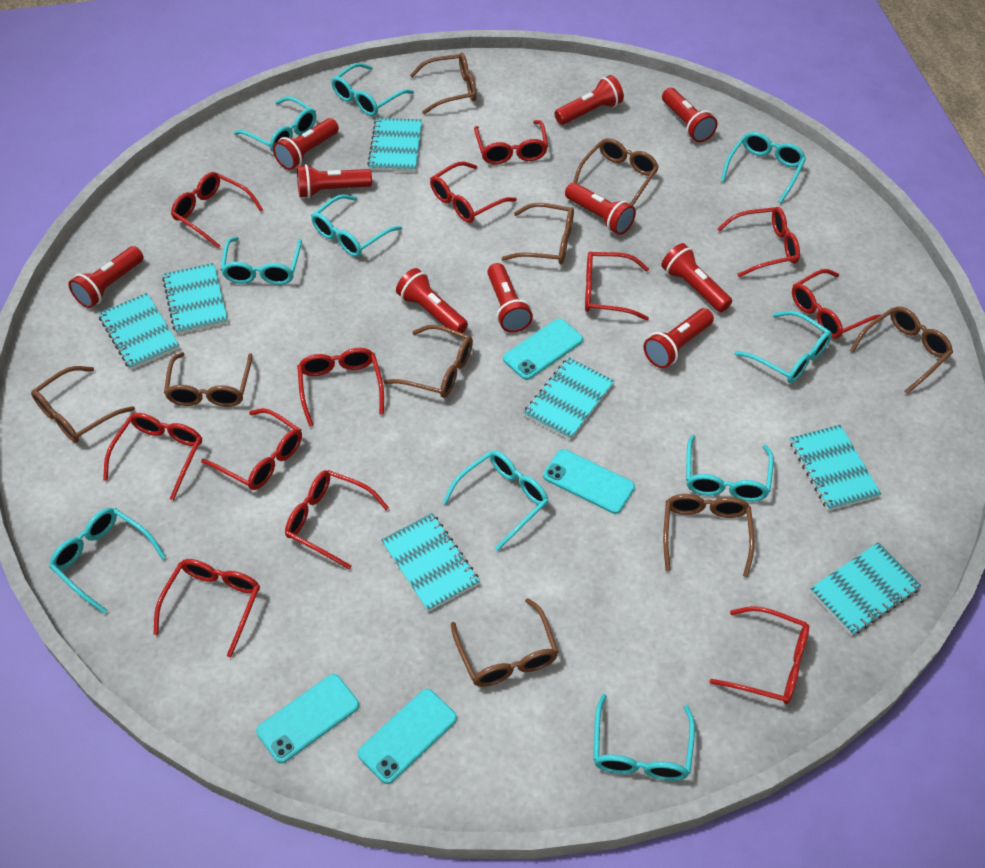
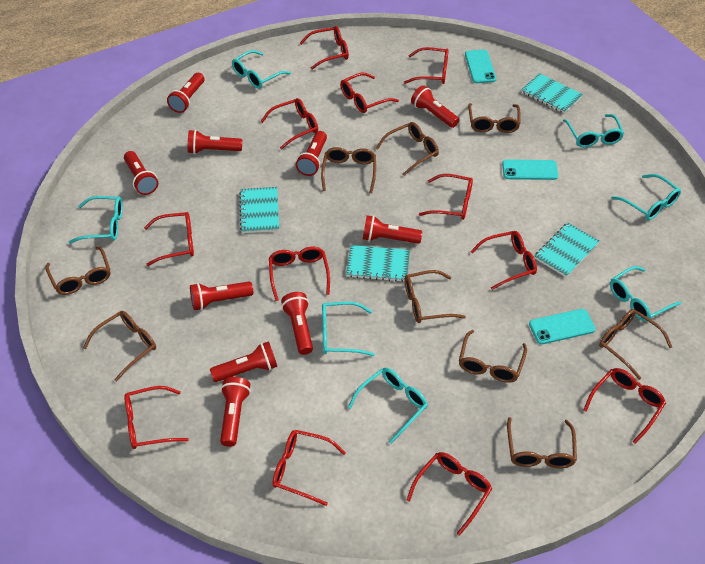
turquoise glasses: 10 -> 7
turquoise notebook: 7 -> 4
turquoise phone: 4 -> 3

